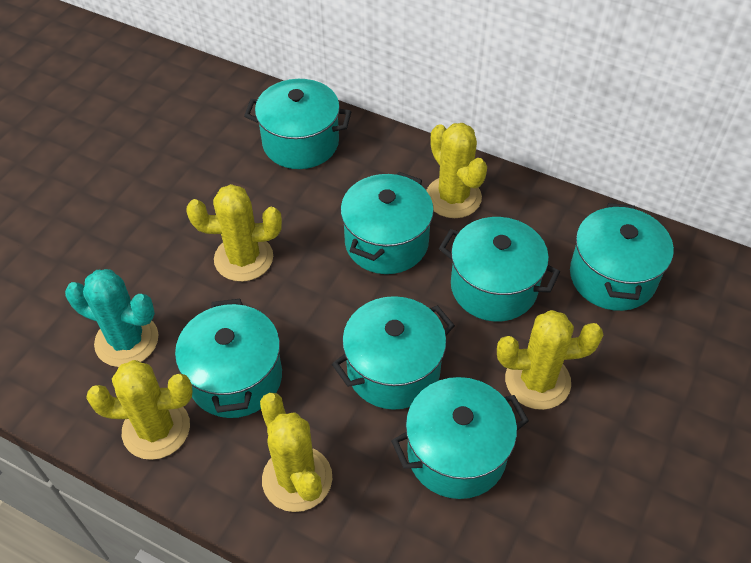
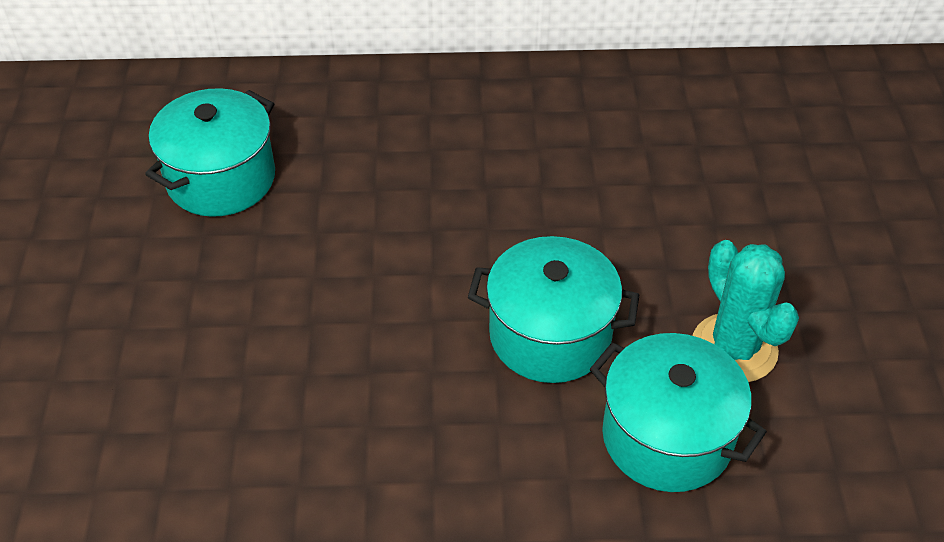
turquoise pot: 7 -> 3
yellow cactus: 5 -> 0

